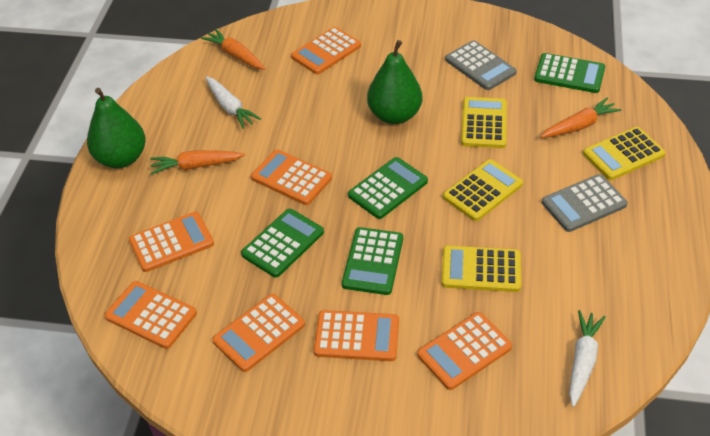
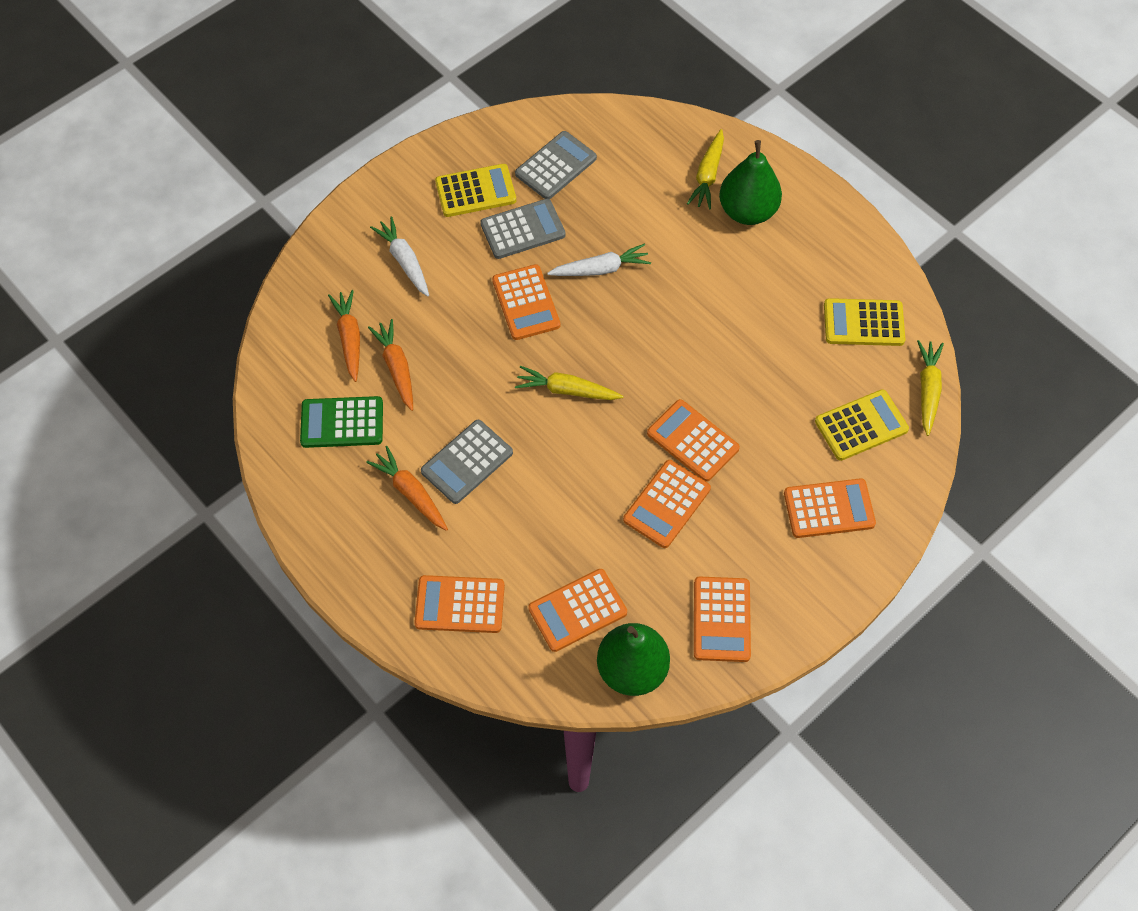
green calculator: 4 -> 1
grey calculator: 2 -> 3
yellow calculator: 4 -> 3
yellow carrot: 0 -> 3

